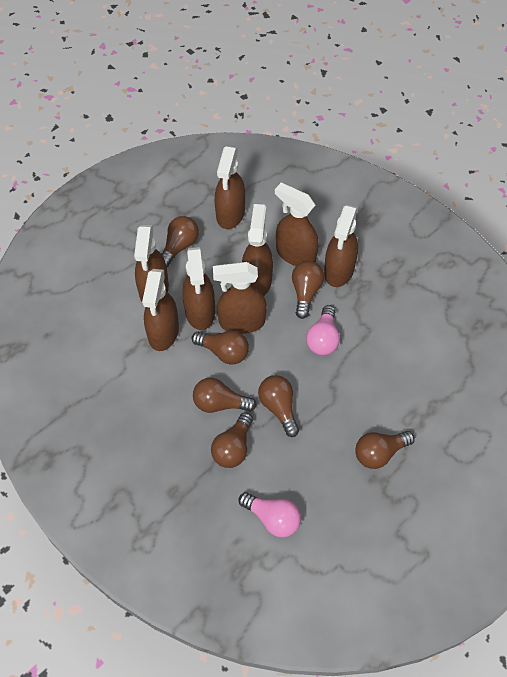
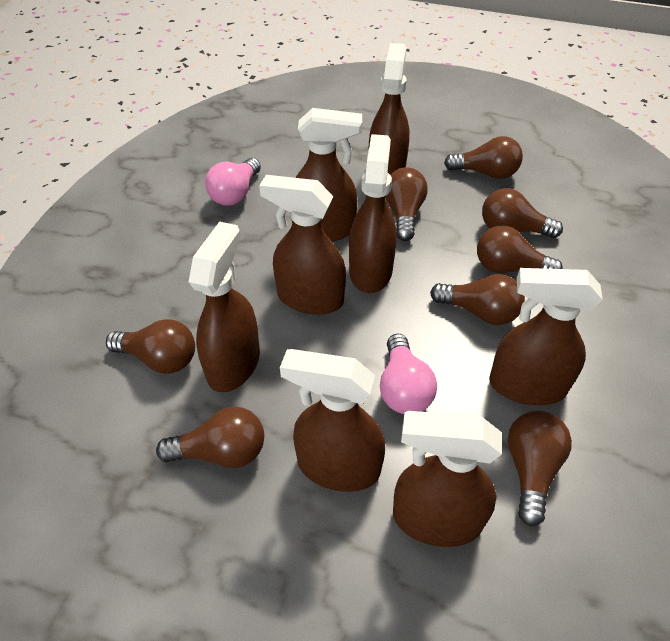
brown light bulb: 7 -> 8

